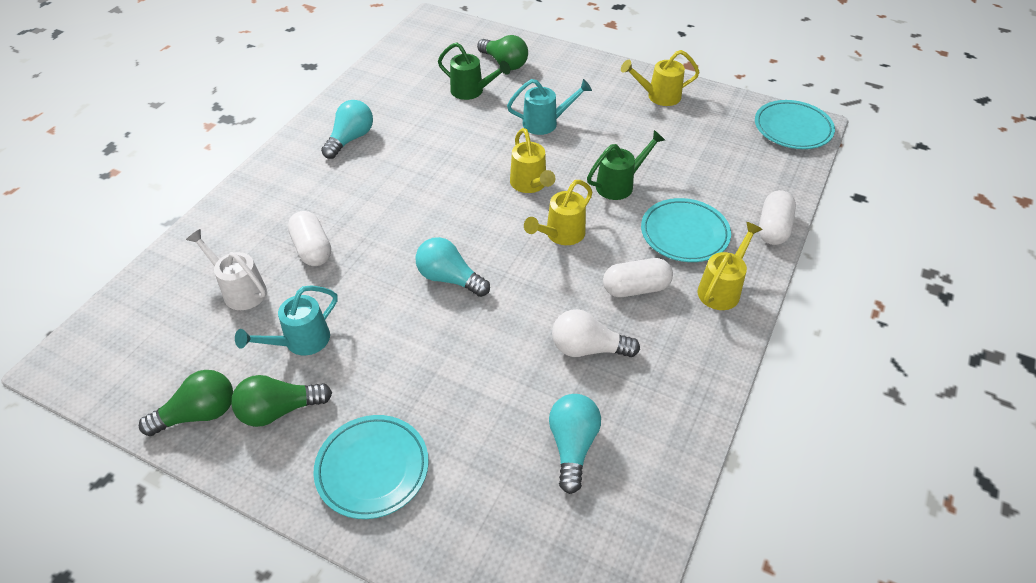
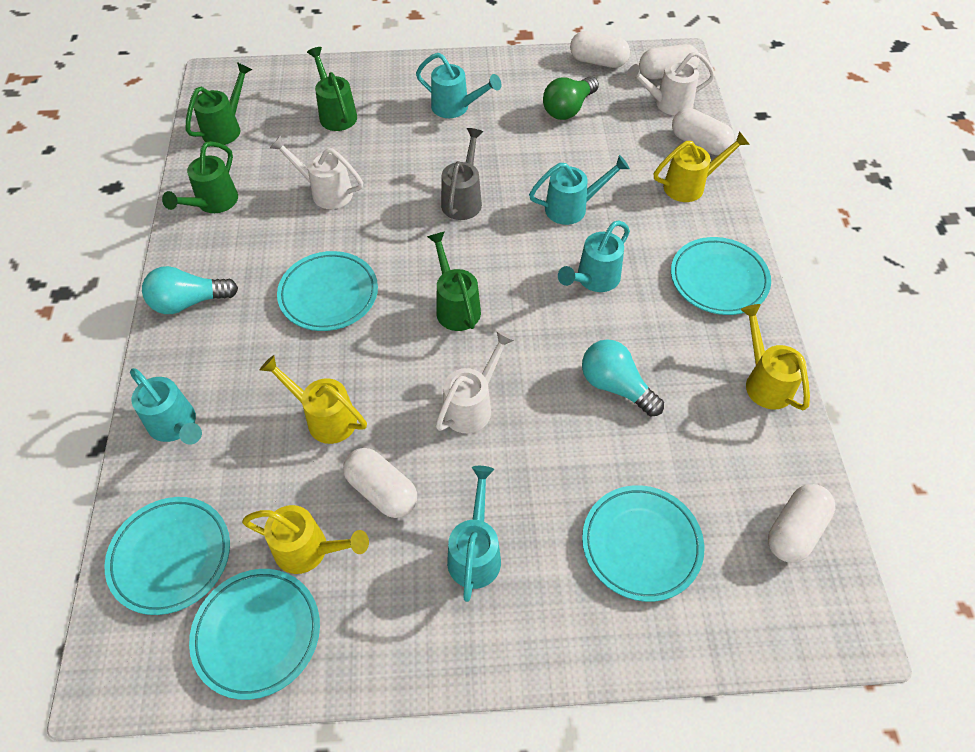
green light bulb: 3 -> 1
green watering can: 2 -> 4
grey watering can: 0 -> 1
turquoise light bulb: 3 -> 2
turquoise plate: 3 -> 5
turquoise watering can: 2 -> 5
white capsule: 3 -> 5
white light bulb: 1 -> 0
white watering can: 1 -> 3

